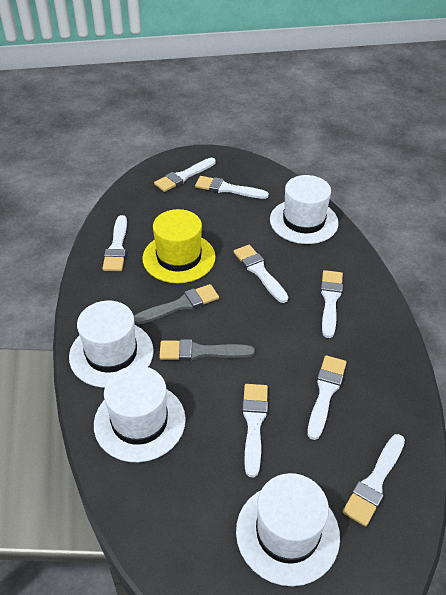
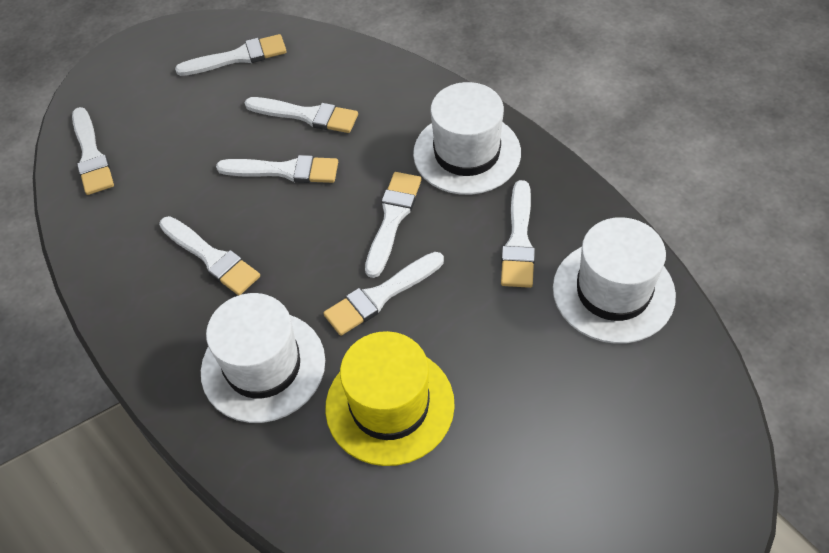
grey brush: 2 -> 0
white hat: 4 -> 3

